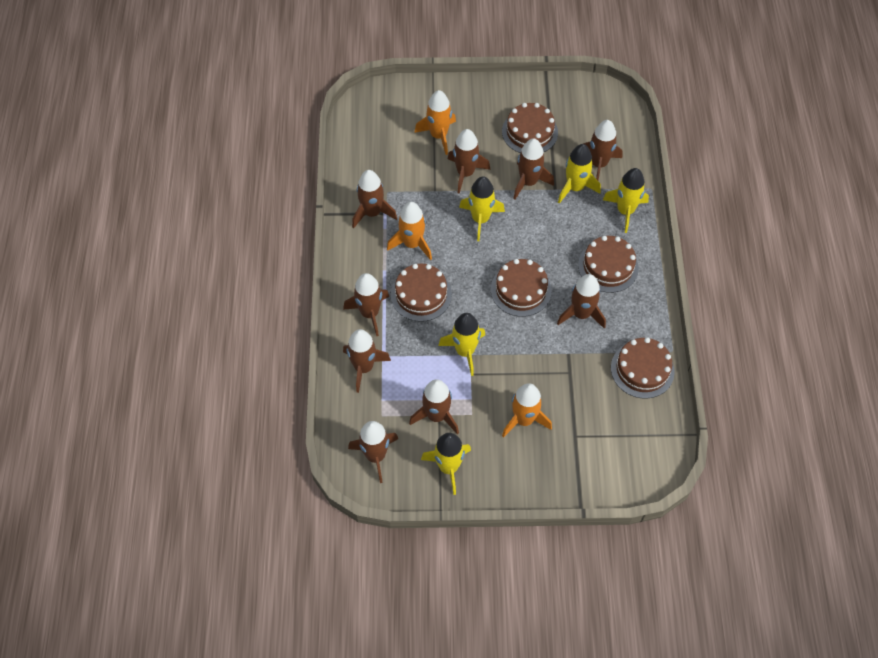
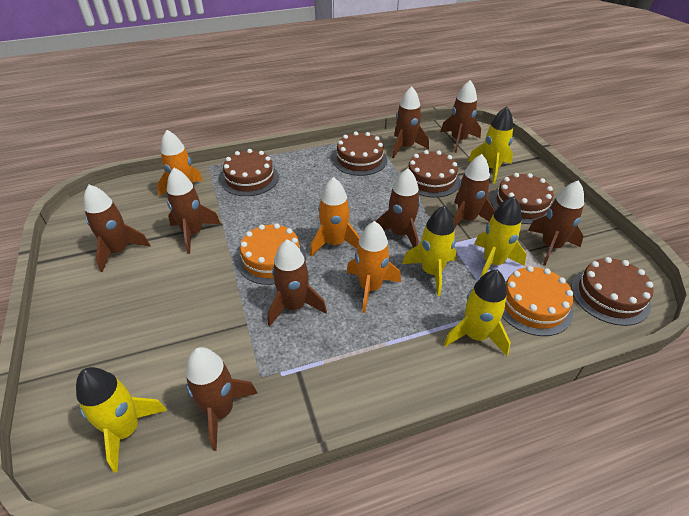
orange cake: 0 -> 2

